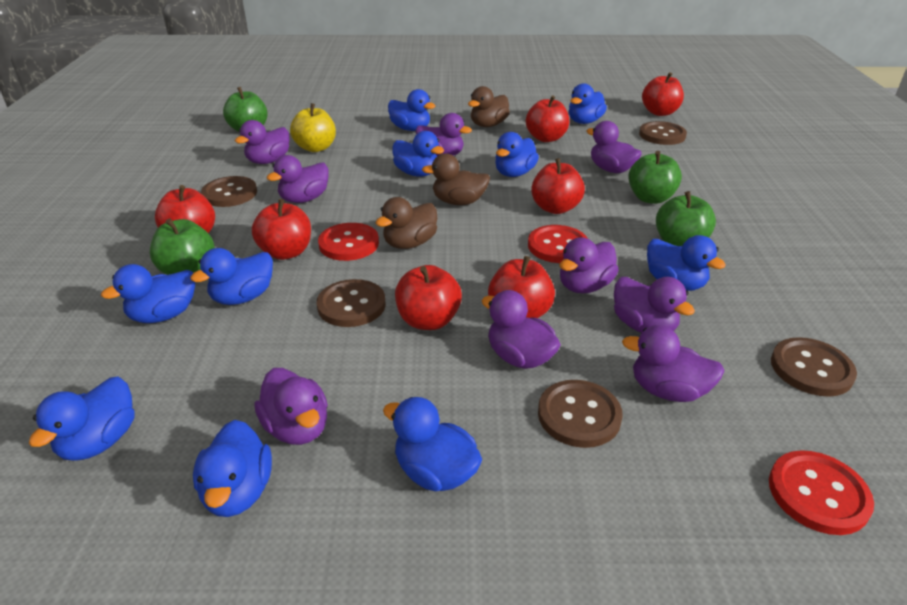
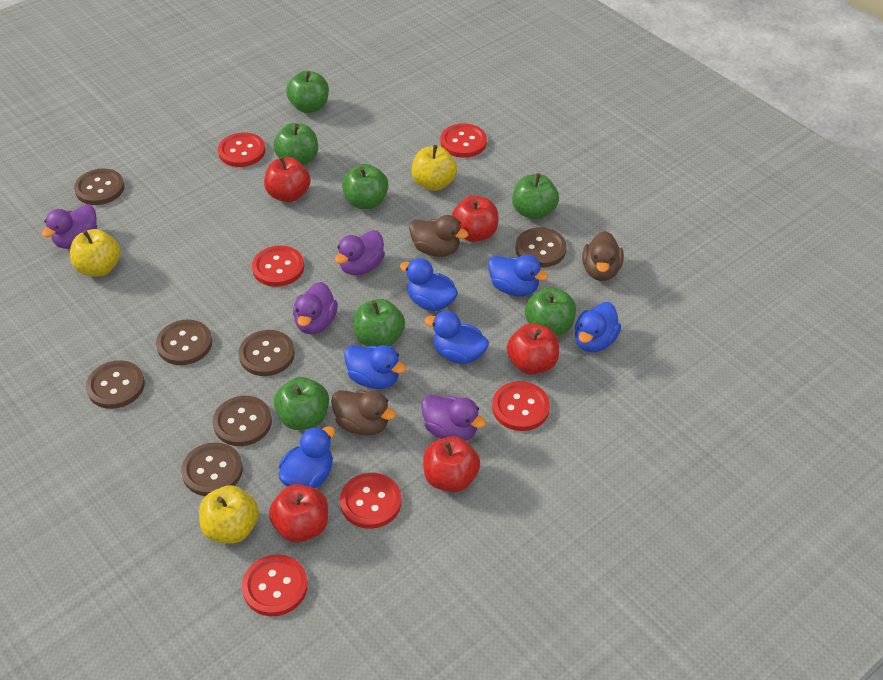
blue duck: 10 -> 6
brown button: 5 -> 7
green apple: 4 -> 7
purple duck: 9 -> 4
red apple: 7 -> 5
red button: 3 -> 6
yellow apple: 1 -> 3

